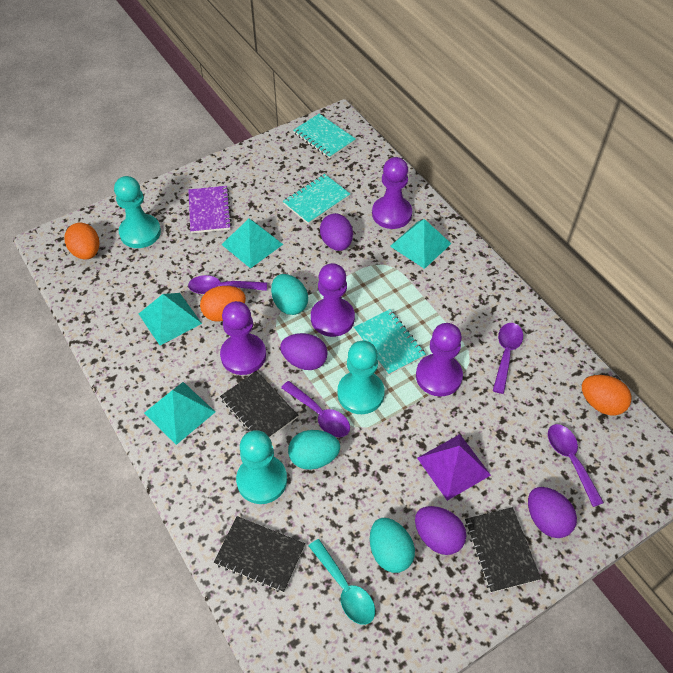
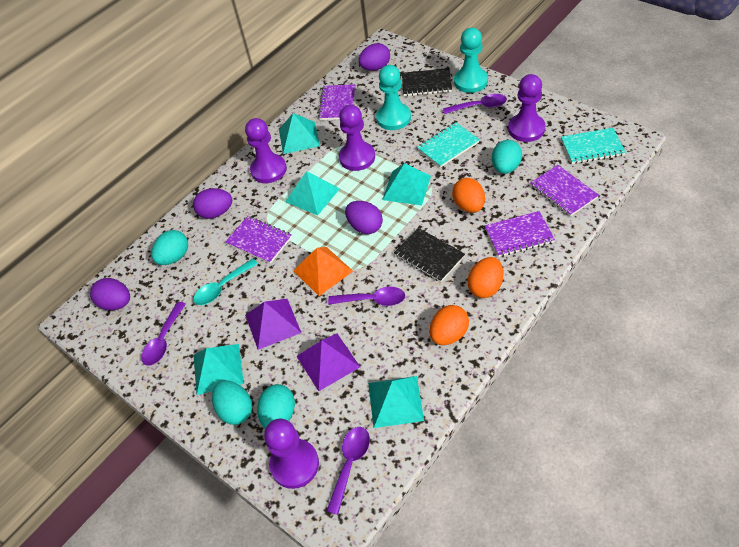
black notebook: 3 -> 2
orange pyramid: 0 -> 1
purple notebook: 1 -> 4
purple pyramid: 1 -> 2
turquoise egg: 3 -> 4
turquoise notebook: 3 -> 2
turquoise pawn: 3 -> 2
turquoise pyramid: 4 -> 5

